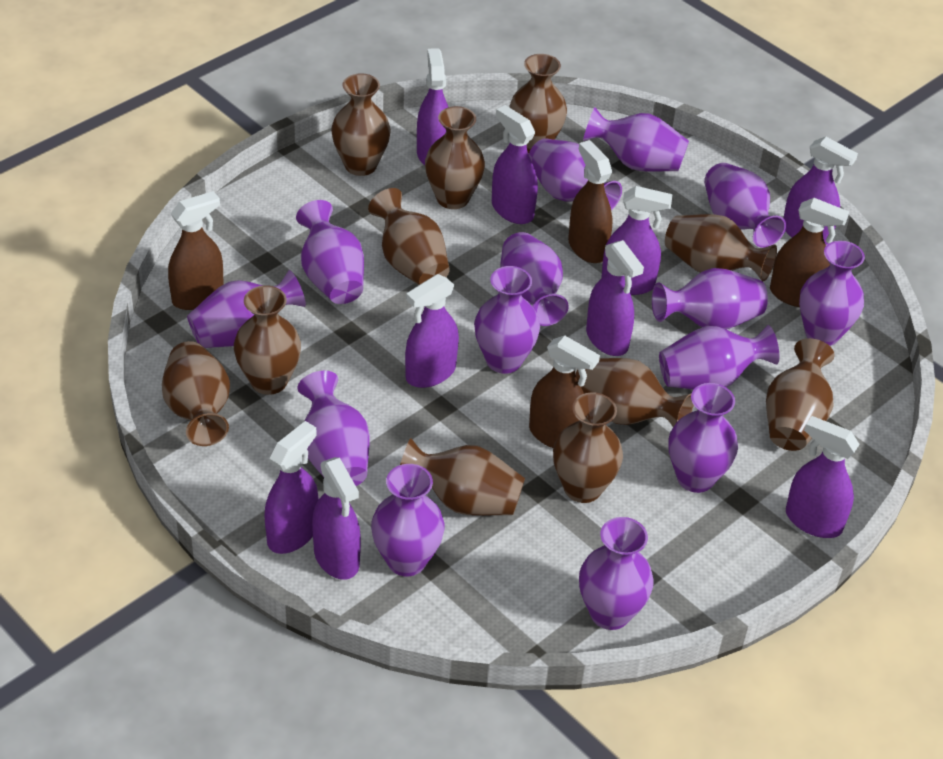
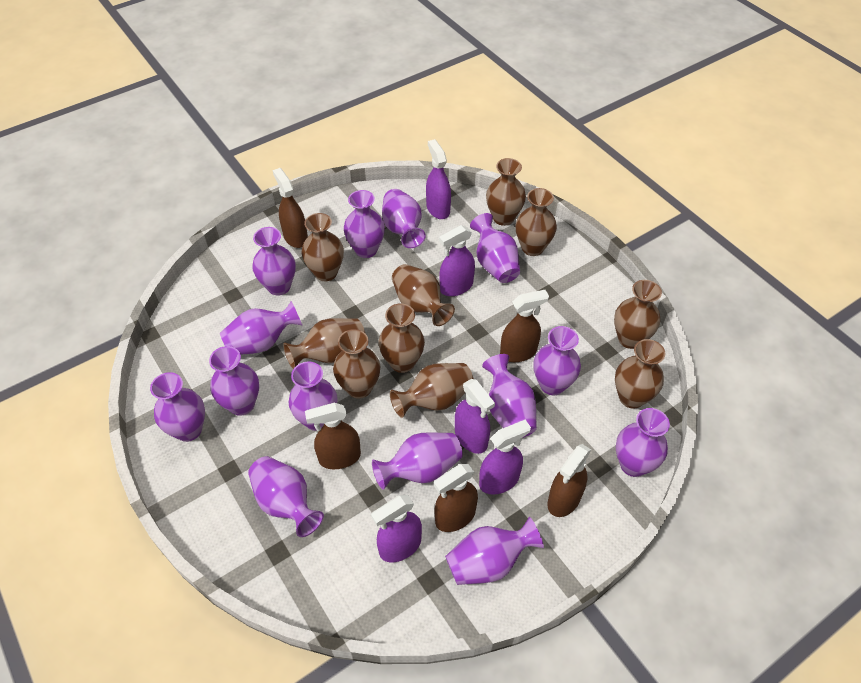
brown spray bottle: 4 -> 5
brown vase: 11 -> 10
purple spray bottle: 9 -> 5

